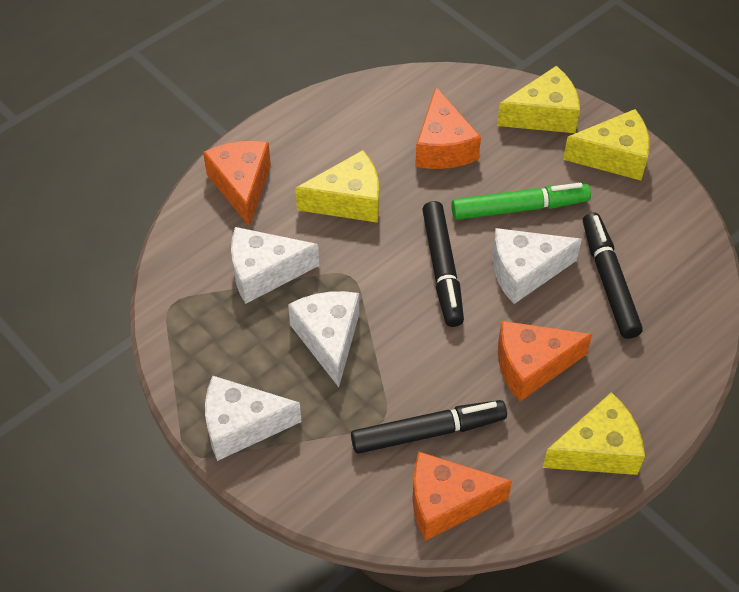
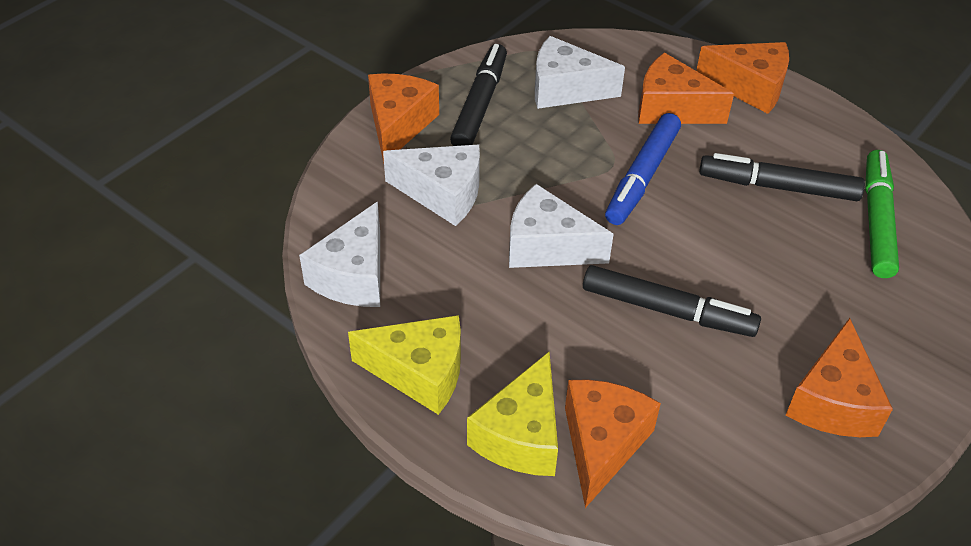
blue marker: 0 -> 1
orange cheese: 4 -> 5
yellow cheese: 4 -> 2

